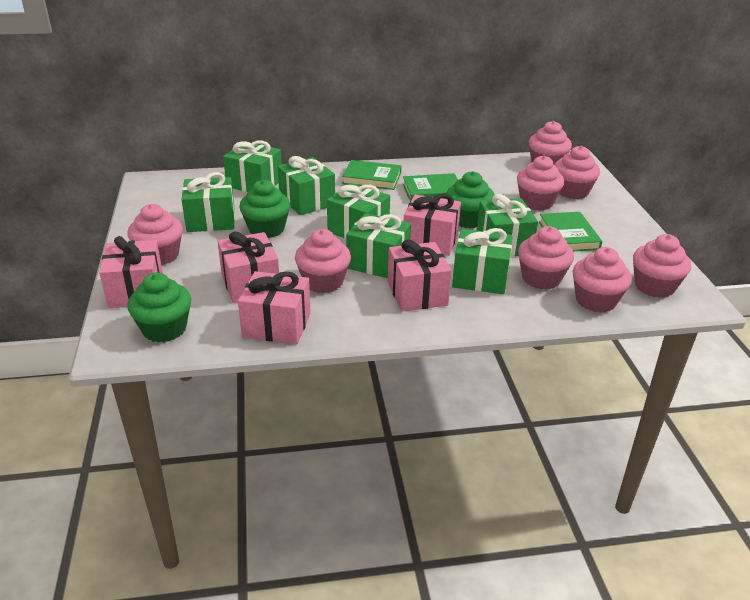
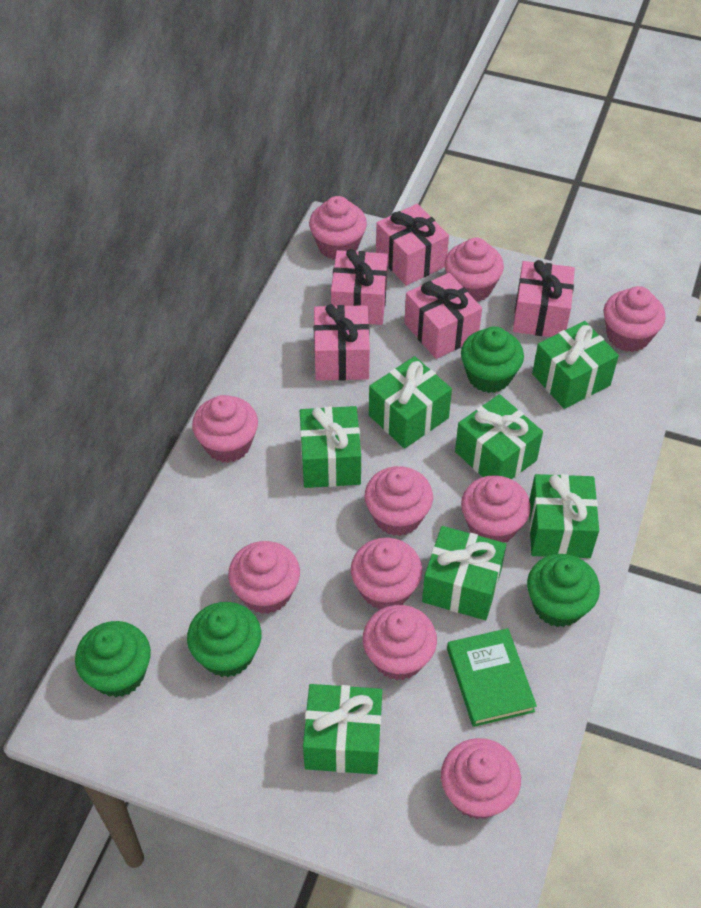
green book: 3 -> 1
green cupcake: 3 -> 4
pink cupcake: 8 -> 10

